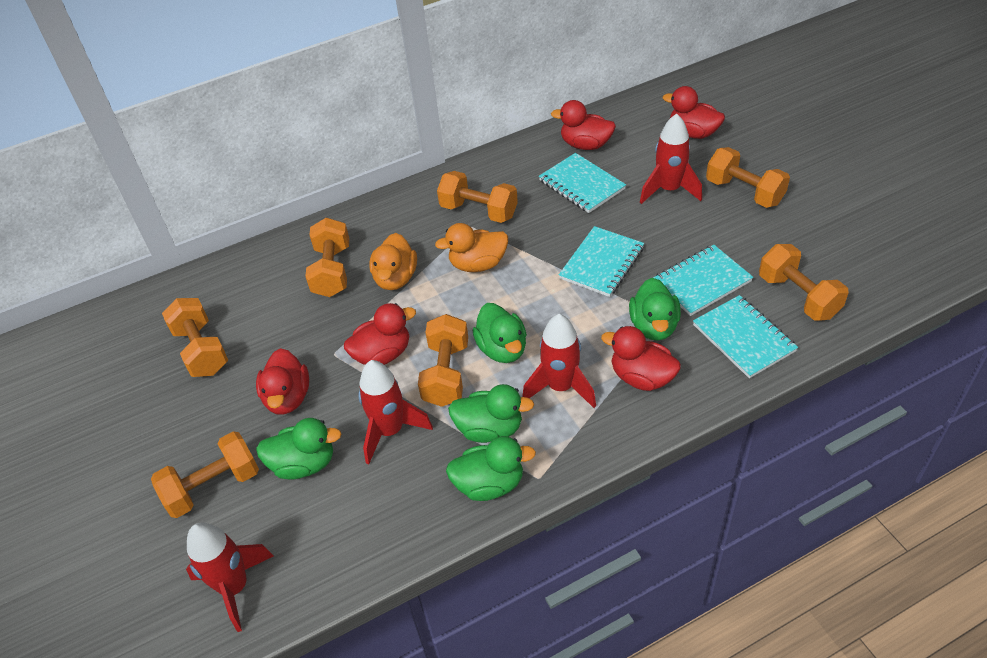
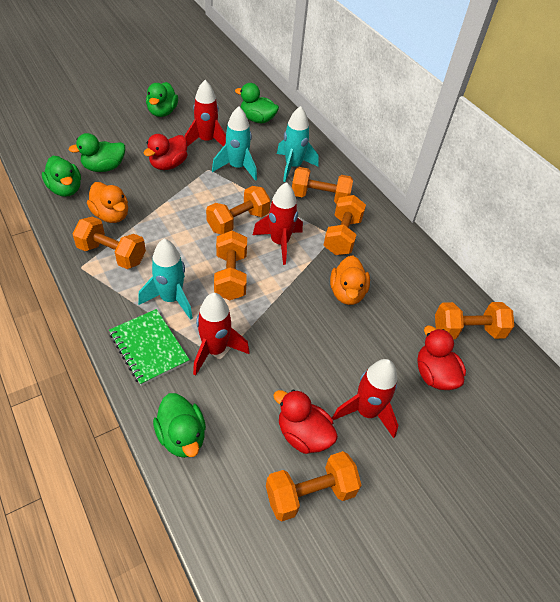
green notebook: 0 -> 1
red duck: 5 -> 3
turquoise notebook: 4 -> 0
turquoise rocket: 0 -> 3

